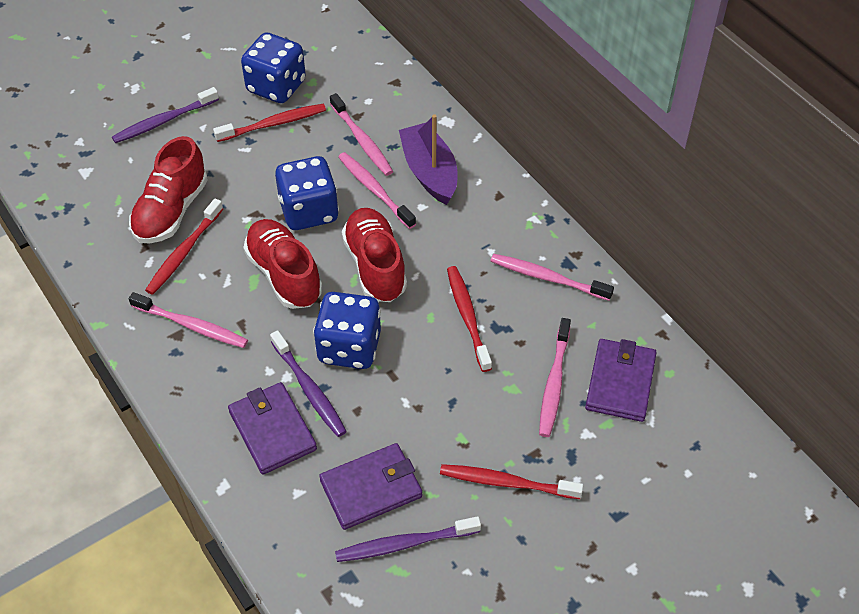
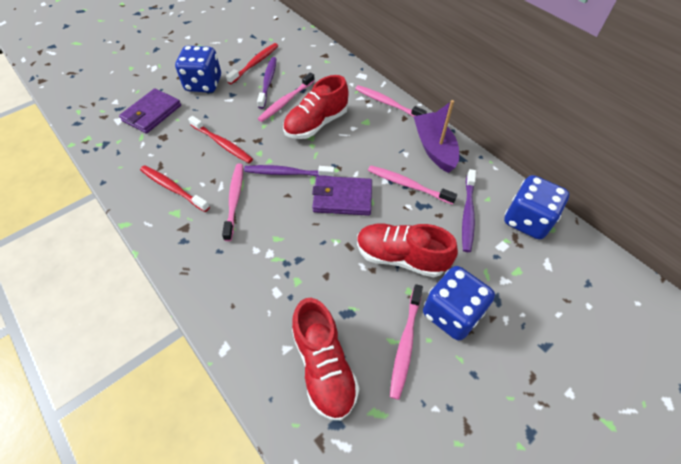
purple wallet: 3 -> 2
red toothbrush: 4 -> 3

